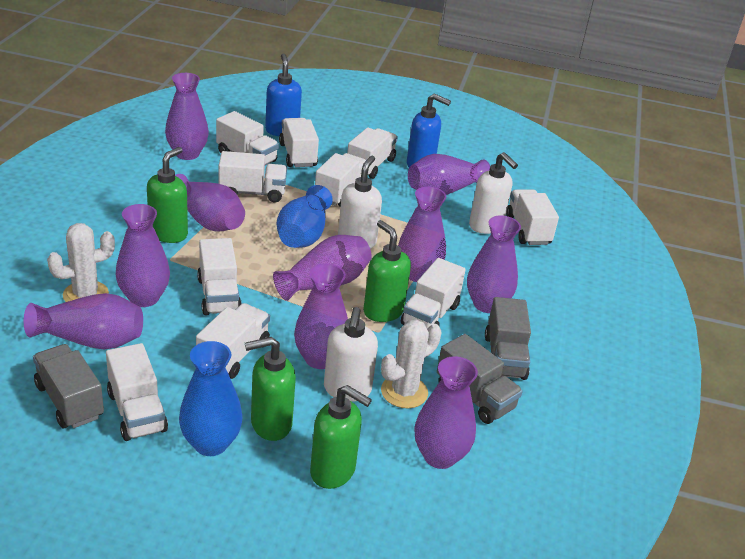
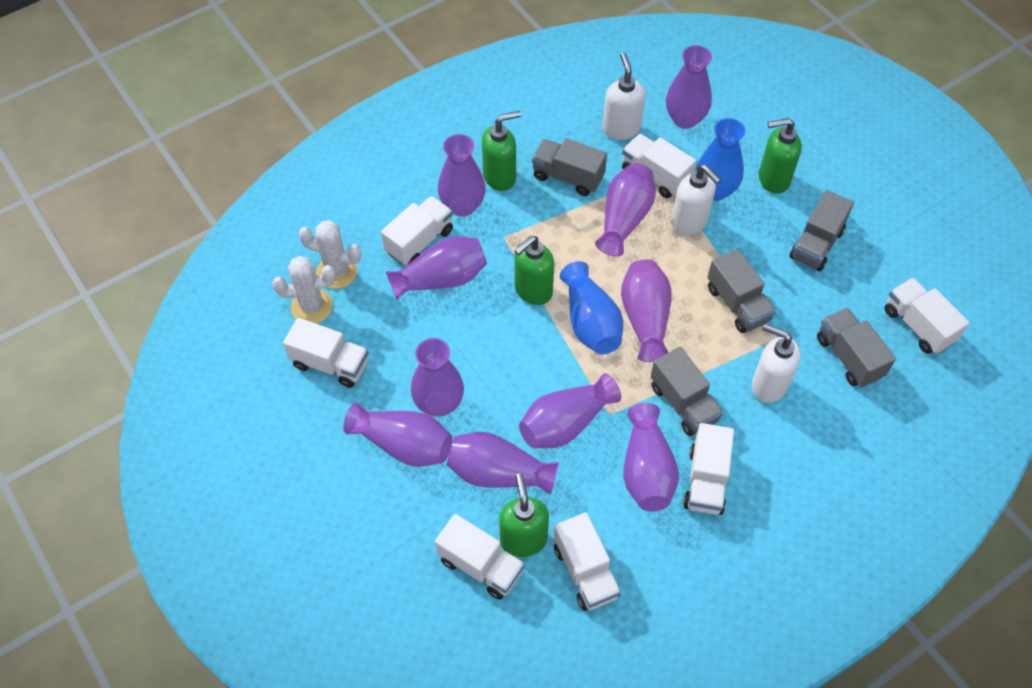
blue soap dispenser: 2 -> 0
grey truck: 3 -> 5
white truck: 10 -> 7

